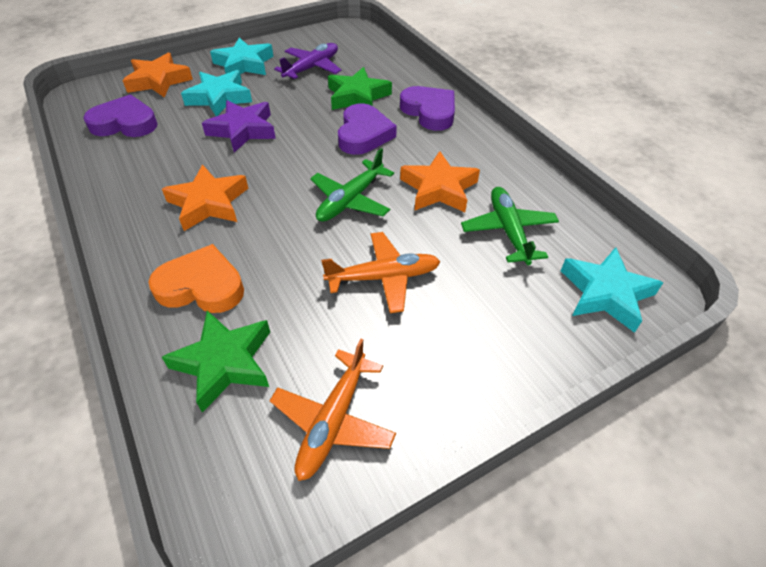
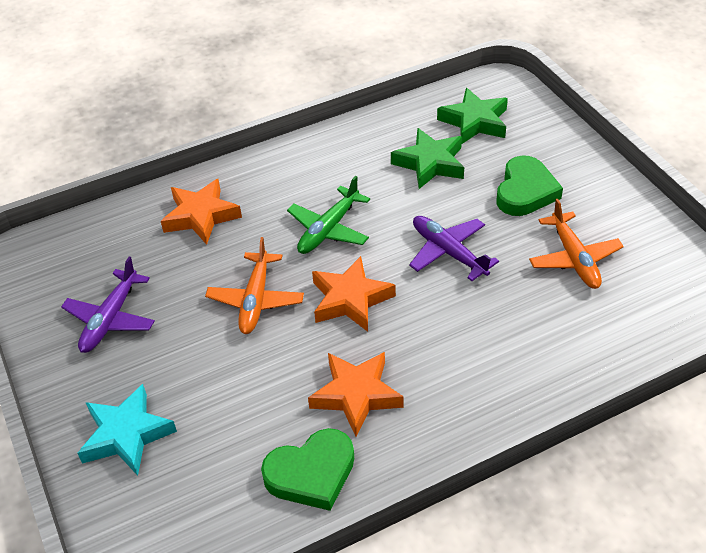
green heart: 0 -> 2
green plane: 2 -> 1
orange heart: 1 -> 0
purple heart: 3 -> 0
purple plane: 1 -> 2
purple star: 1 -> 0
turquoise star: 3 -> 1

